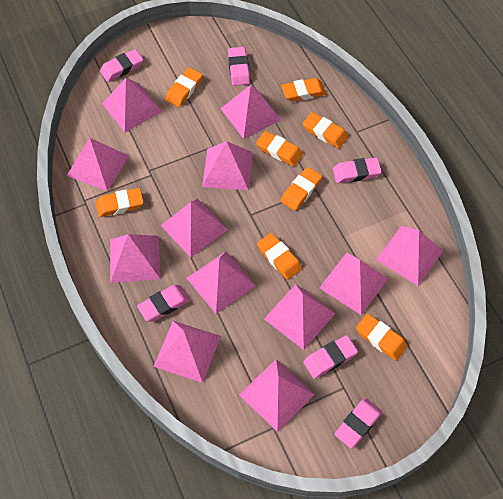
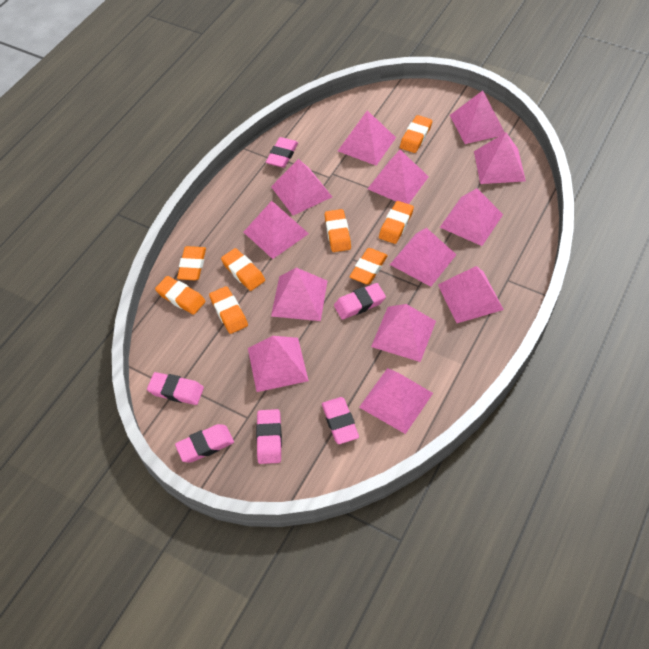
pink pyramid: 12 -> 13

